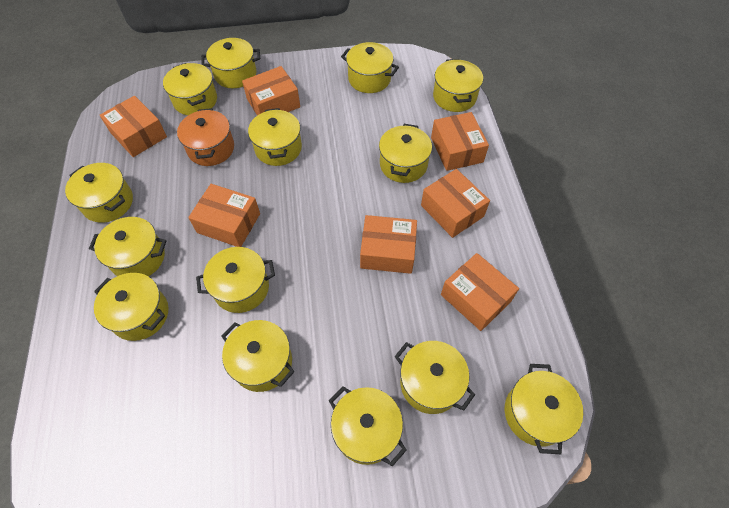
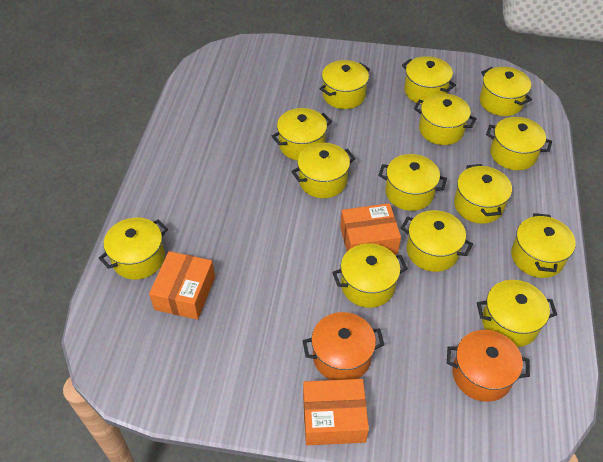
orange box: 7 -> 3
orange pot: 1 -> 2

